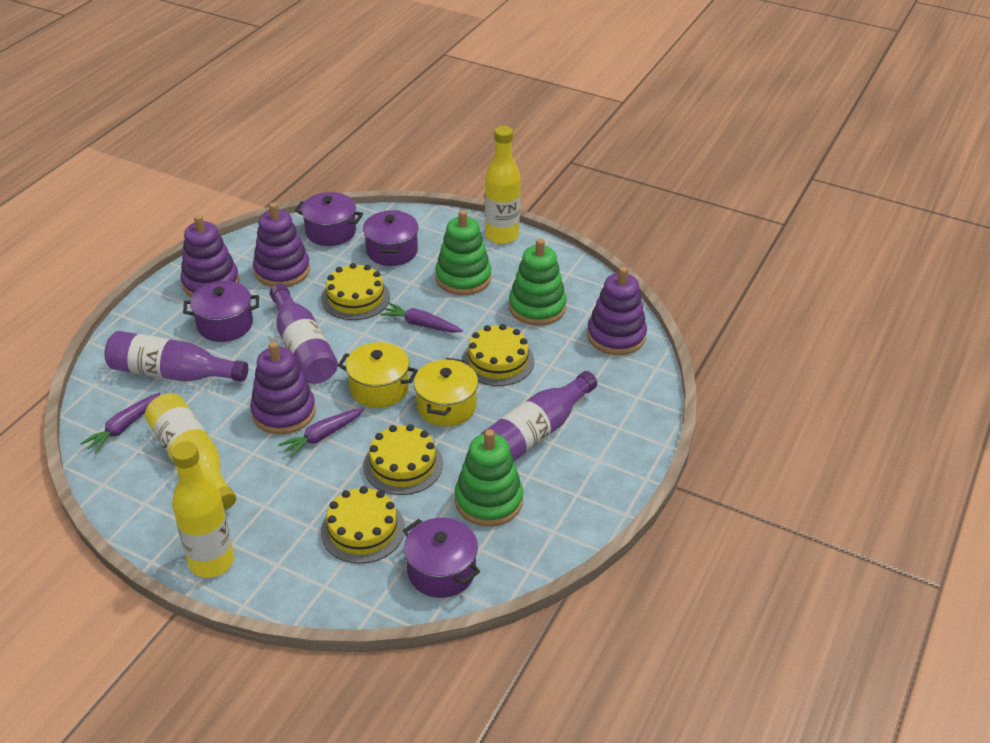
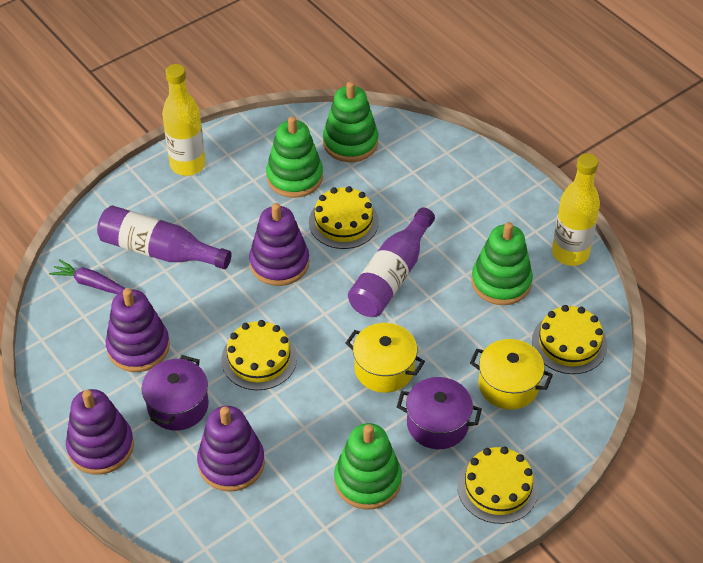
green stacking toy: 3 -> 4
purple bottle: 3 -> 2
purple carrot: 3 -> 1
purple pot: 4 -> 2
yellow bottle: 3 -> 2

